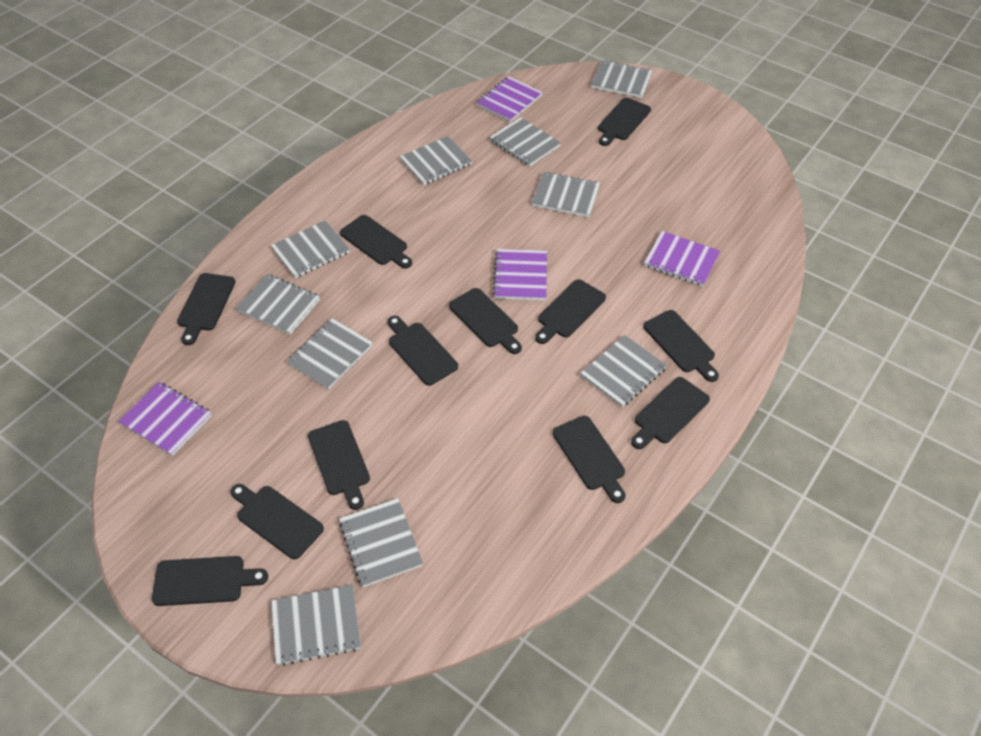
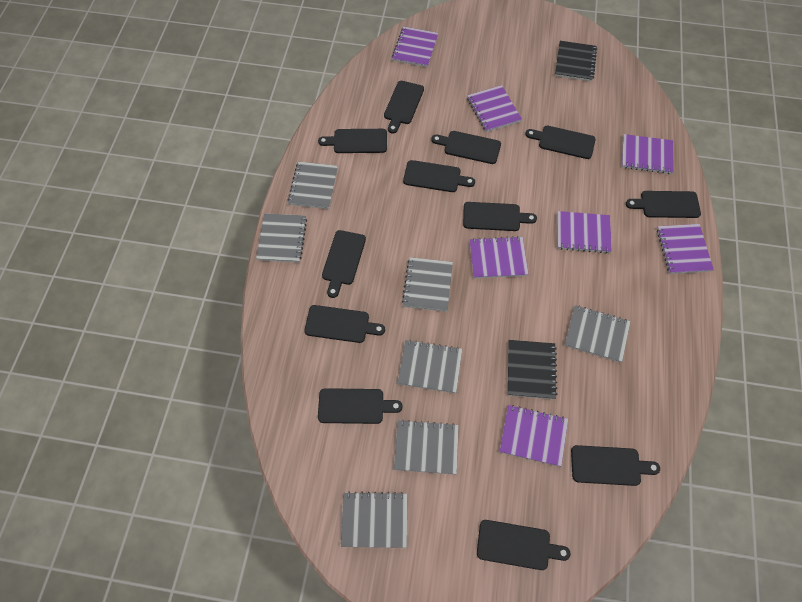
black notebook: 0 -> 2
grey notebook: 10 -> 7
purple notebook: 4 -> 7

